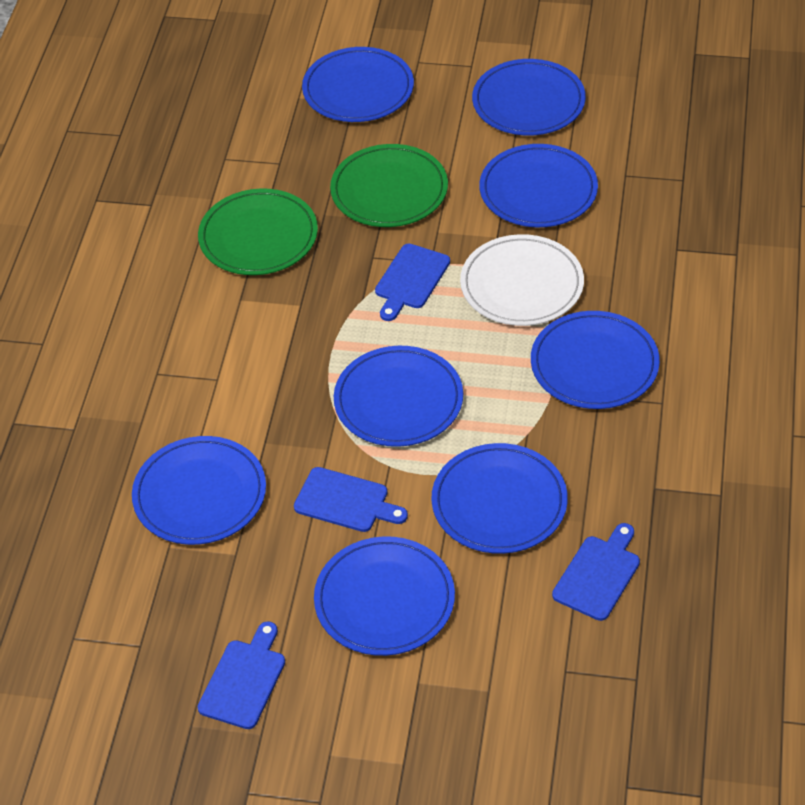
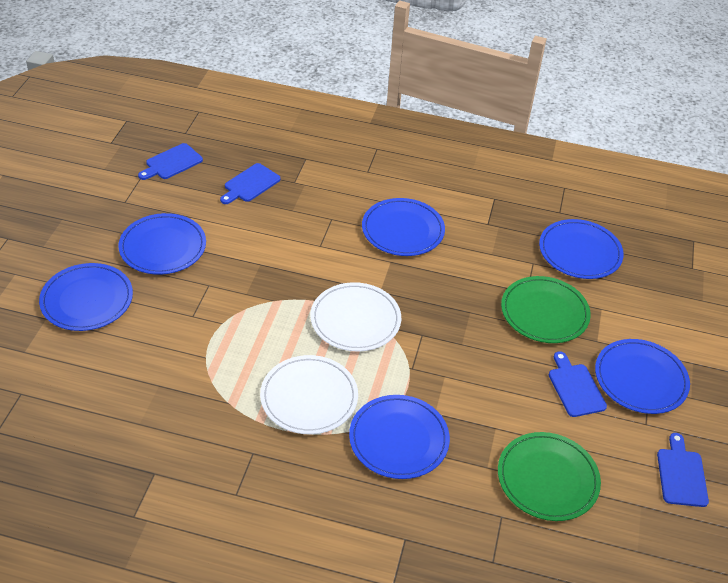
blue plate: 8 -> 6
white plate: 1 -> 2

